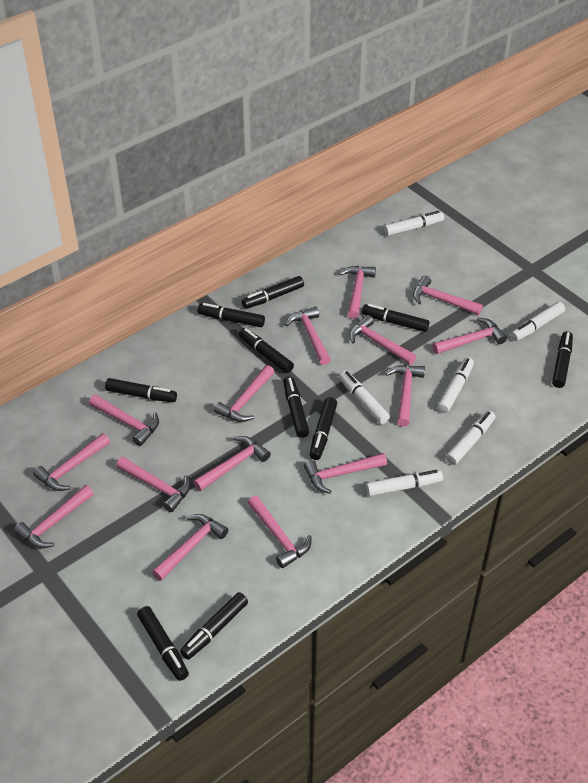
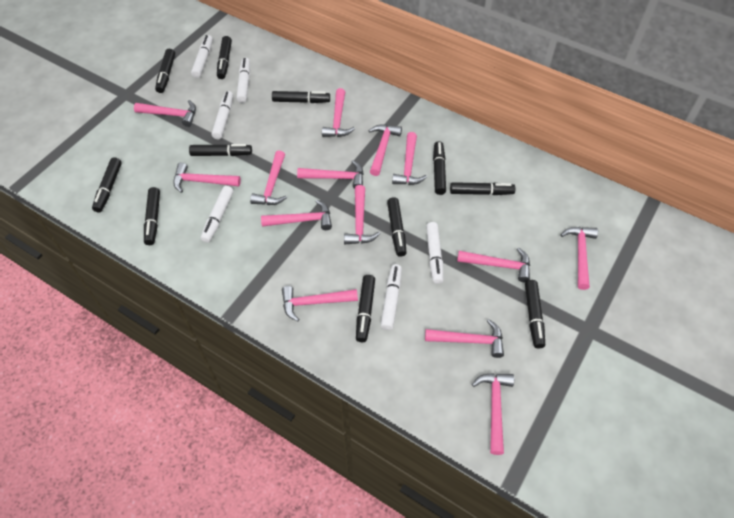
black marker: 10 -> 11
pink hammer: 15 -> 14

